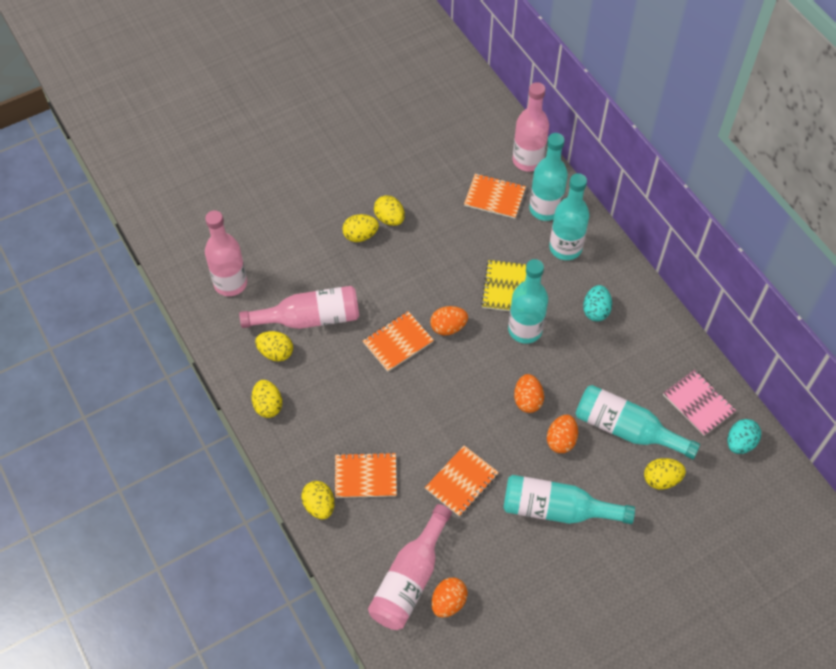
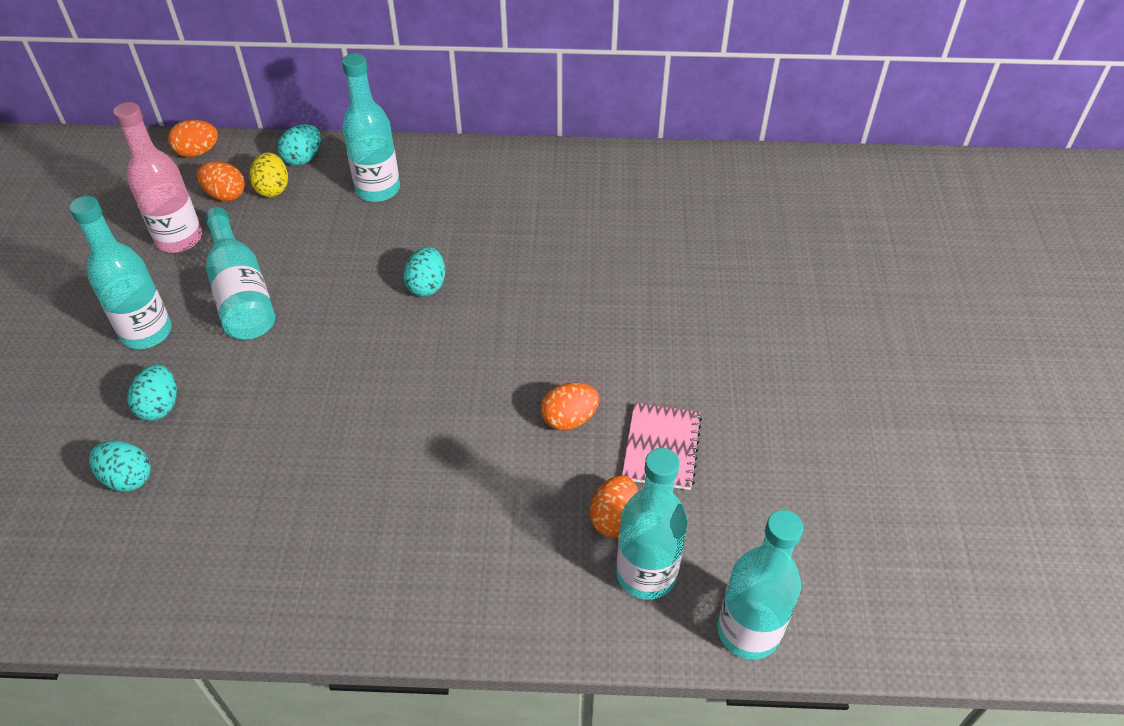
orange notebook: 4 -> 0
pink bottle: 4 -> 1
turquoise egg: 2 -> 4
yellow egg: 6 -> 1
yellow notebook: 1 -> 0

